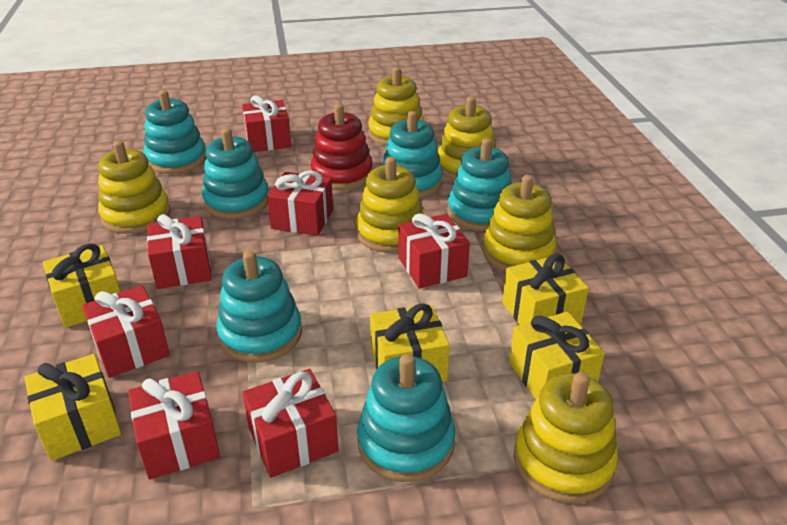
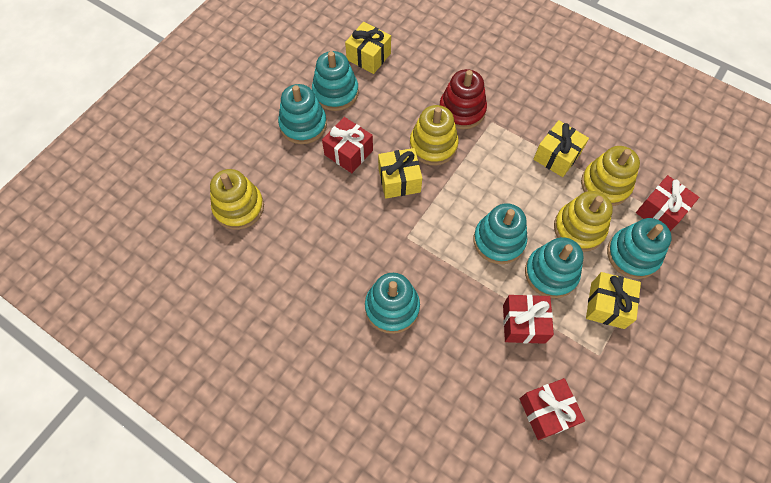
red gift: 7 -> 4
yellow gift: 5 -> 4
yellow stacking toy: 6 -> 4

